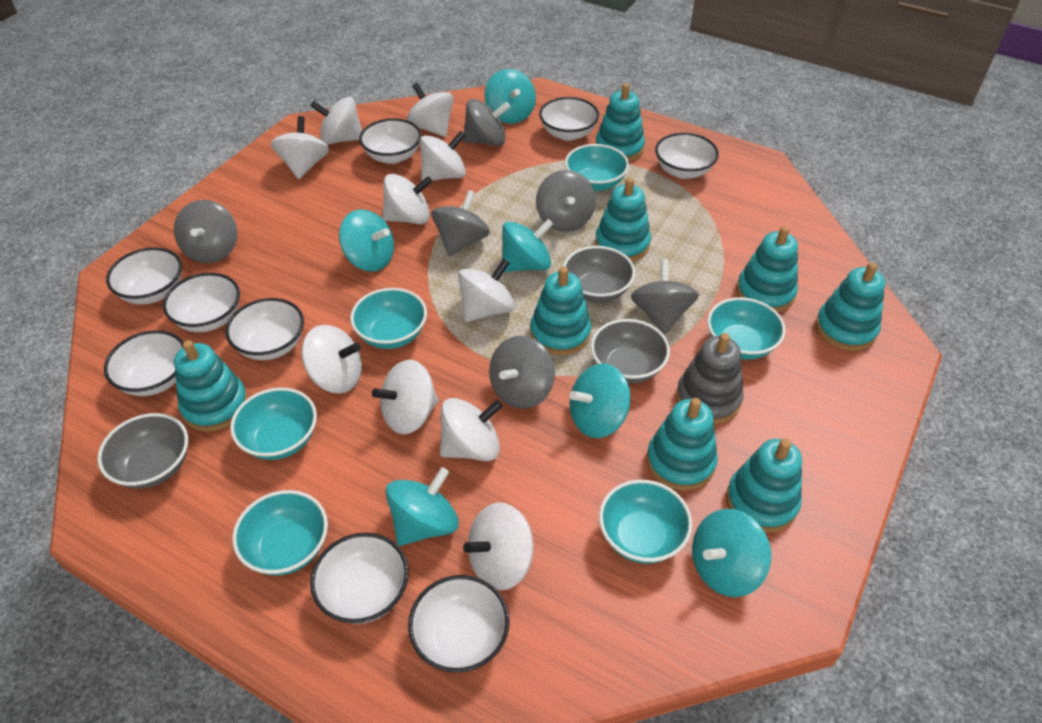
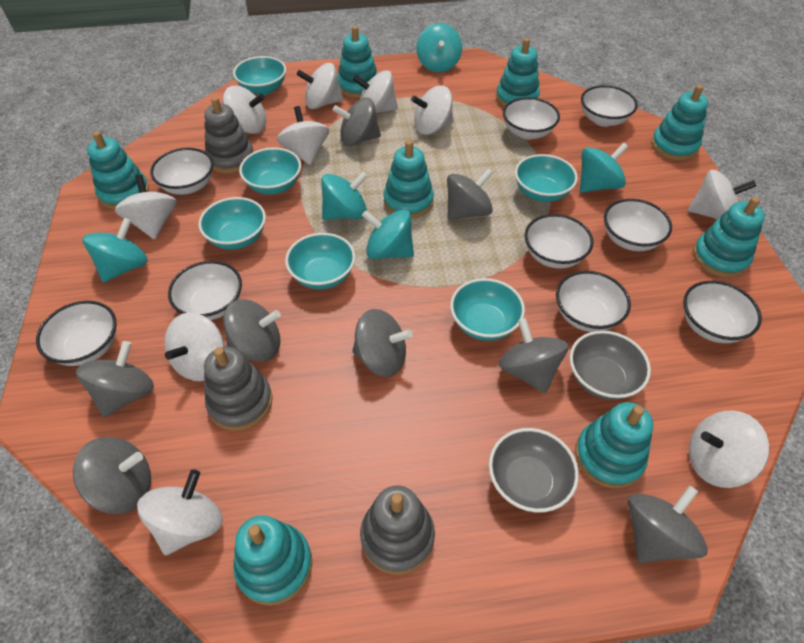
grey bowl: 3 -> 2
grey spinning top: 6 -> 8
grey stacking toy: 1 -> 3
turquoise spinning top: 6 -> 5

